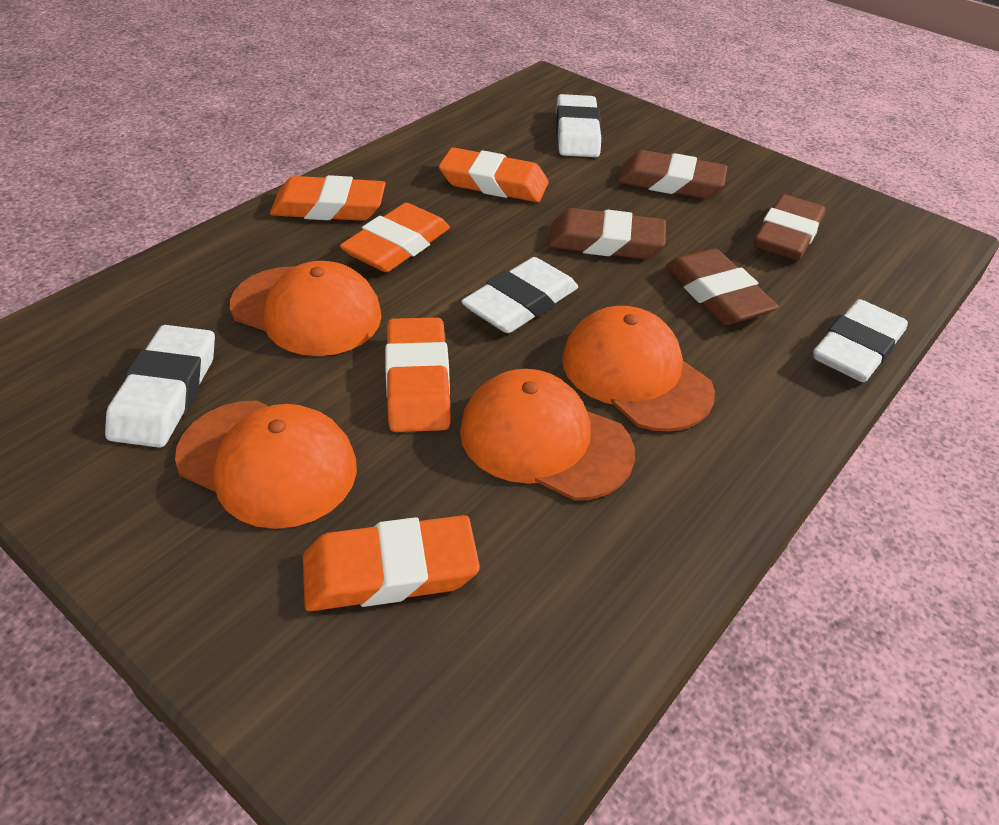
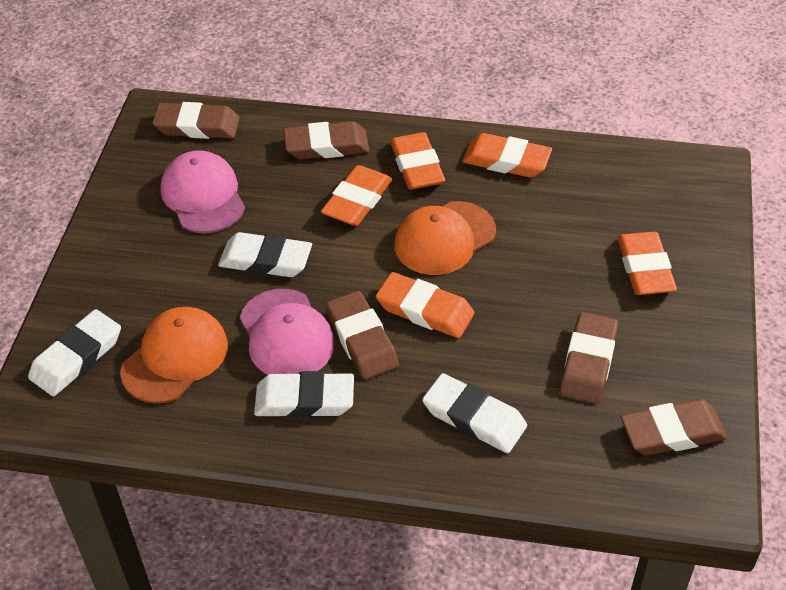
brown eraser: 4 -> 5
orange cap: 4 -> 2
pink cap: 0 -> 2

